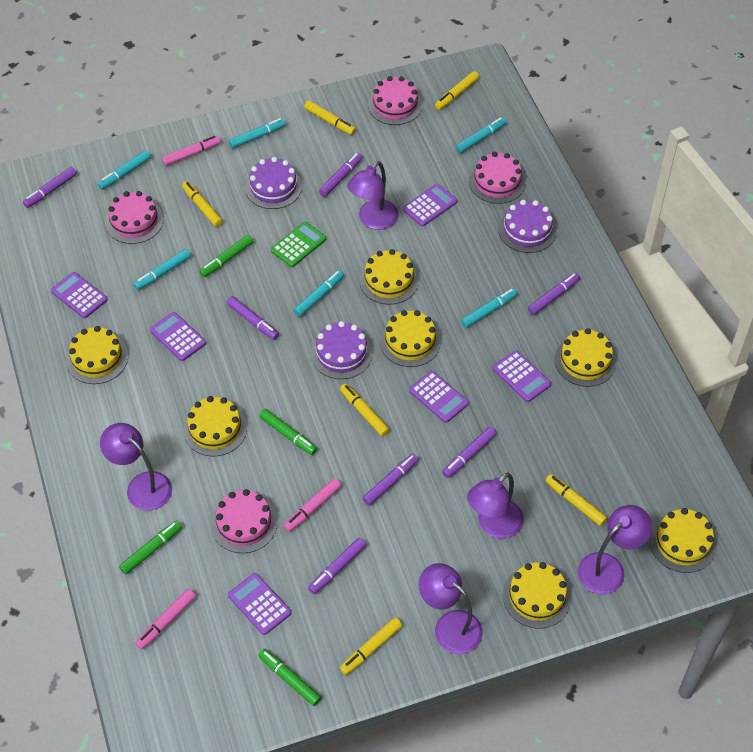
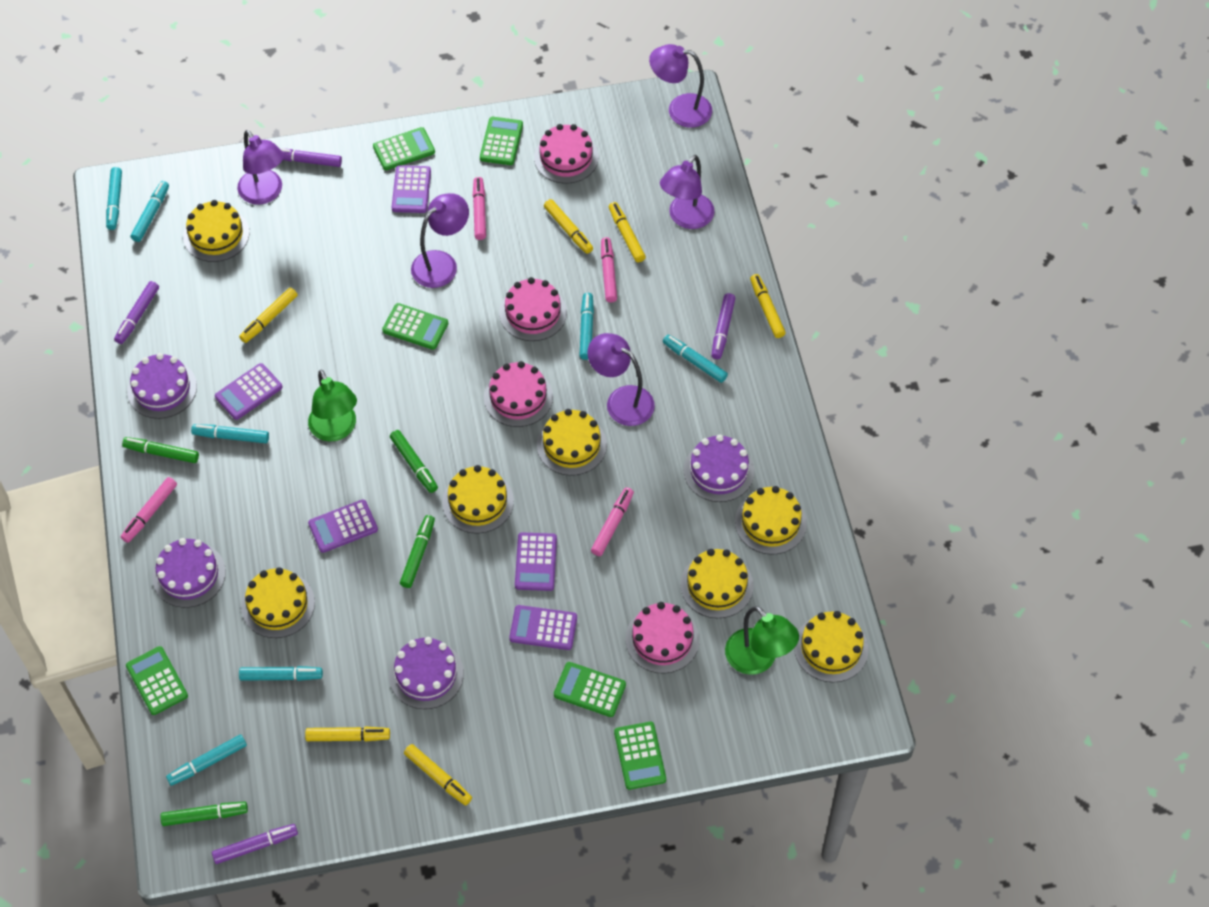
green calculator: 1 -> 6
green lamp: 0 -> 2
pink marker: 3 -> 4
purple cake: 3 -> 4
purple calculator: 6 -> 5
purple marker: 7 -> 4
turquoise marker: 6 -> 7

